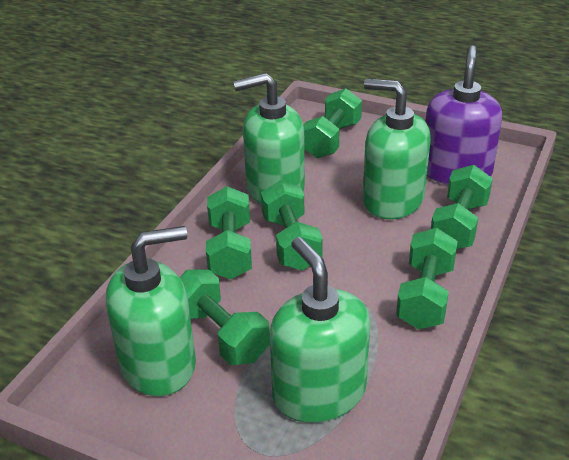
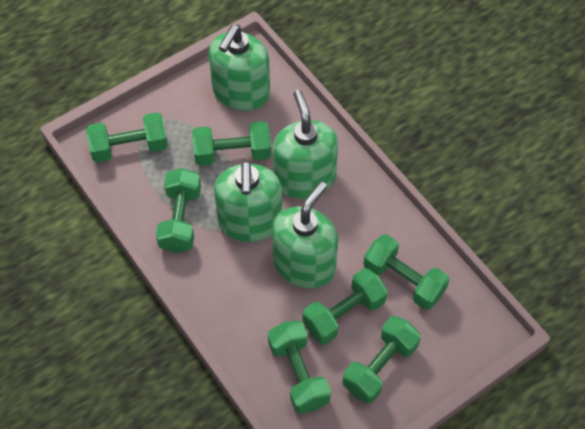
green dumbbell: 6 -> 7
purple soap dispenser: 1 -> 0

